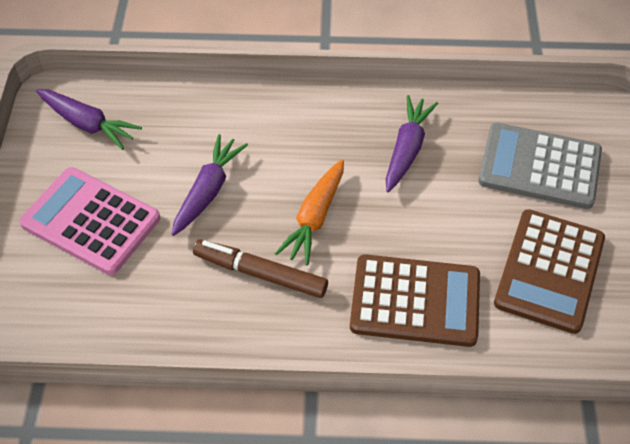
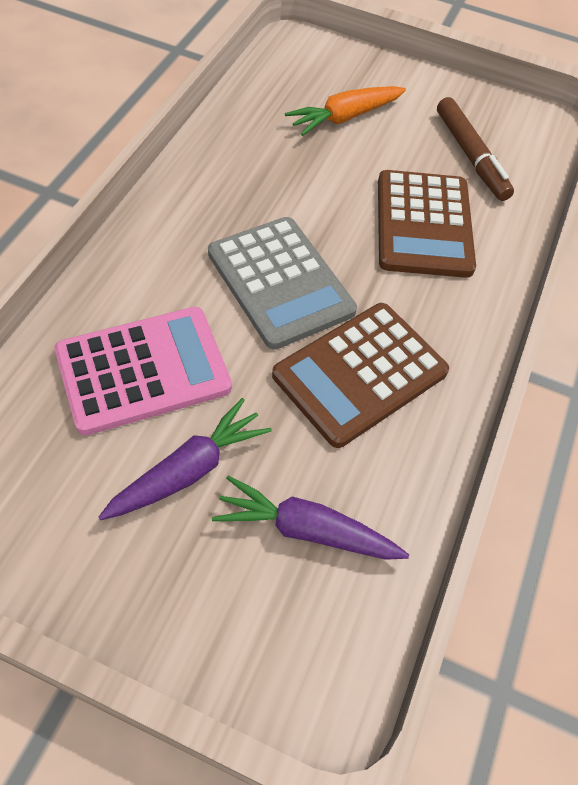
purple carrot: 3 -> 2

